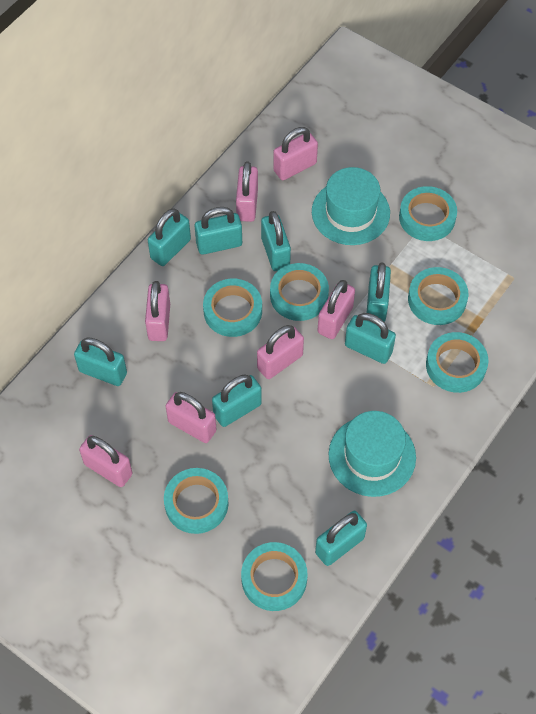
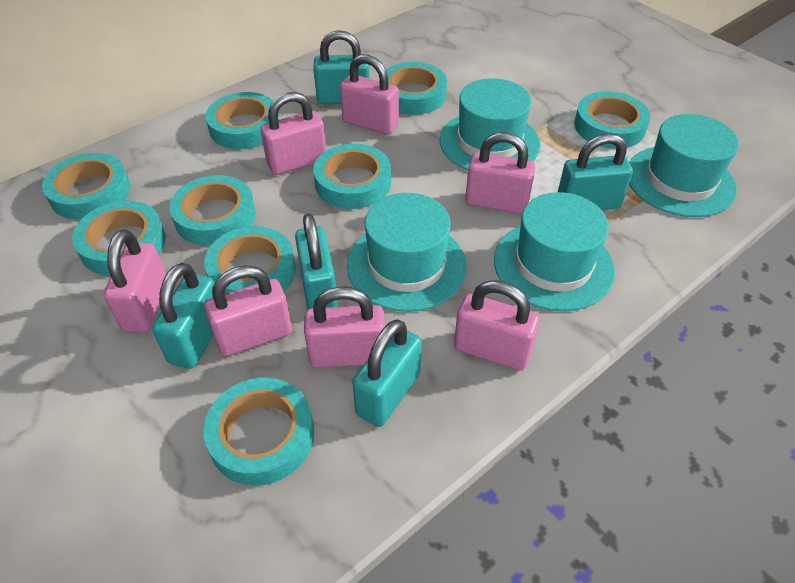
turquoise hat: 2 -> 4
turquoise padlock: 8 -> 5
turquoise tape: 7 -> 9

